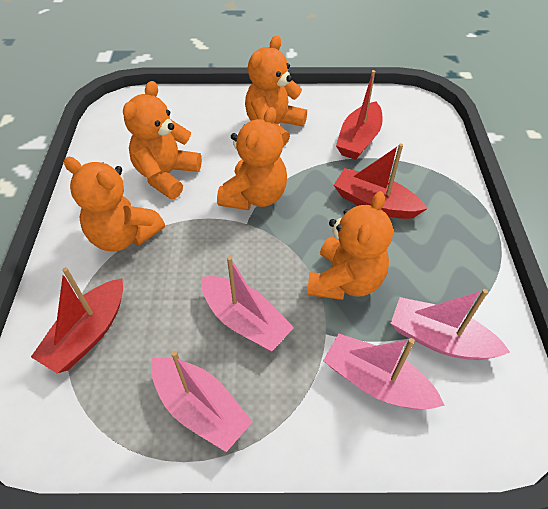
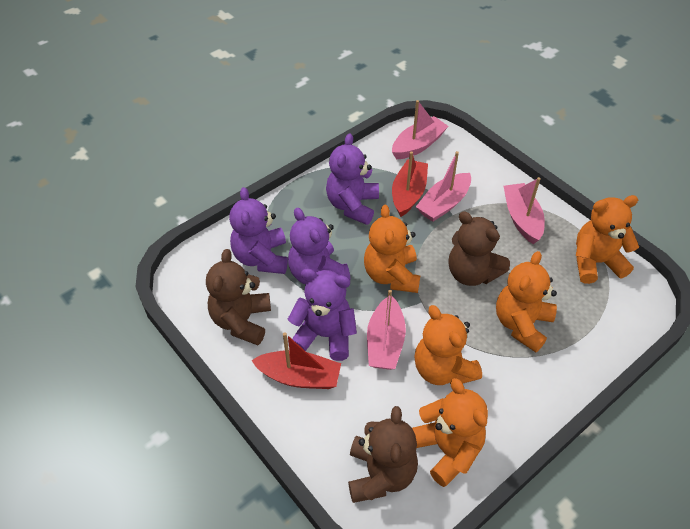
brown teddy bear: 0 -> 3
purple teddy bear: 0 -> 4
red boat: 3 -> 2

